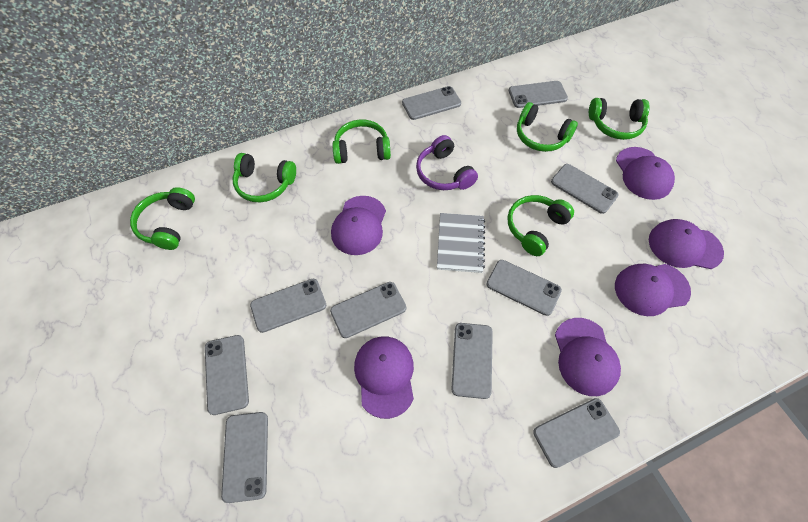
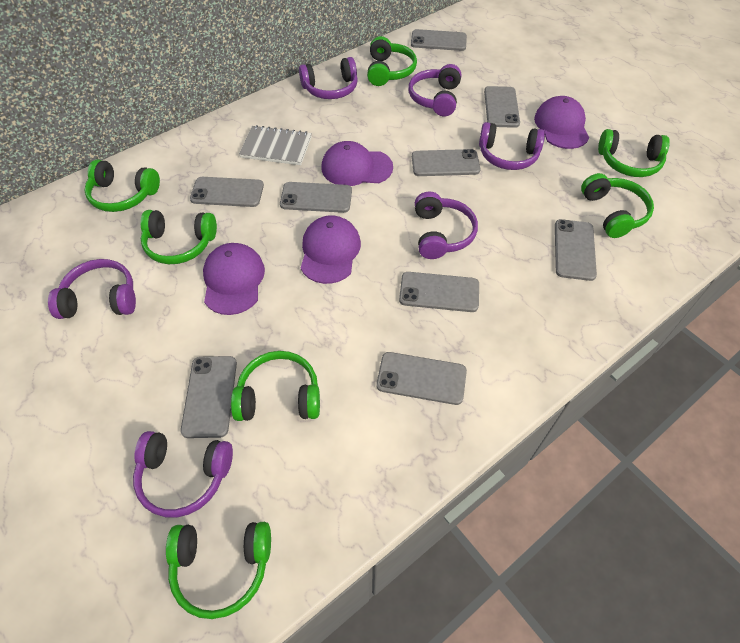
green headphones: 6 -> 7
grey phone: 10 -> 9
purple cap: 6 -> 4
purple headphones: 1 -> 6

